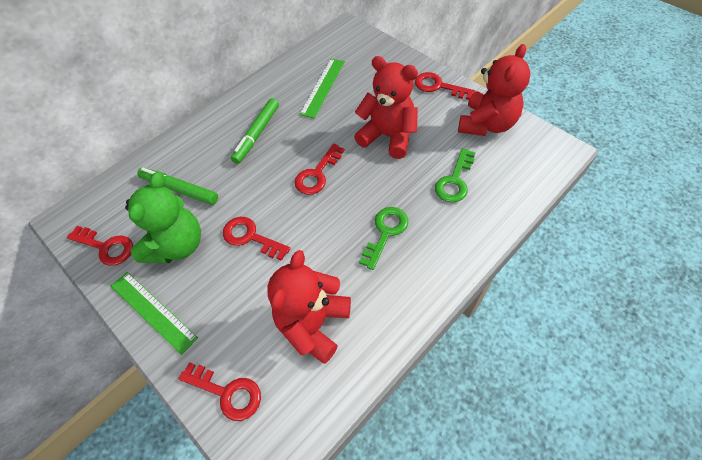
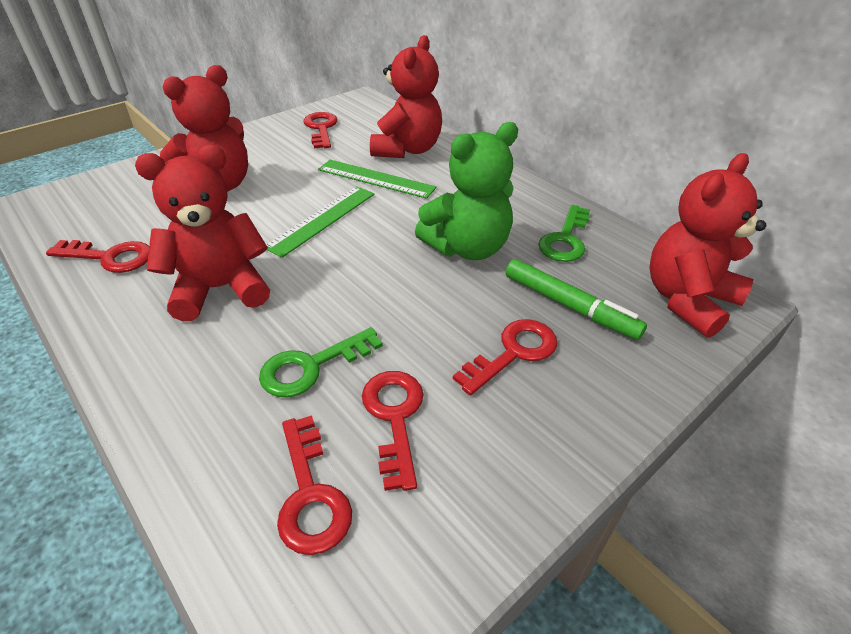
green marker: 2 -> 1
red teddy bear: 3 -> 4

